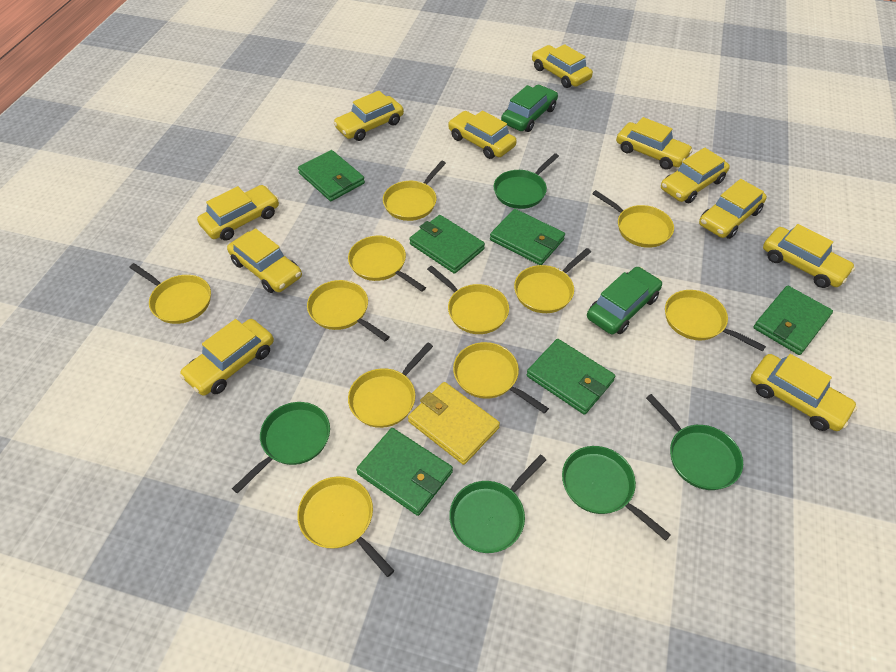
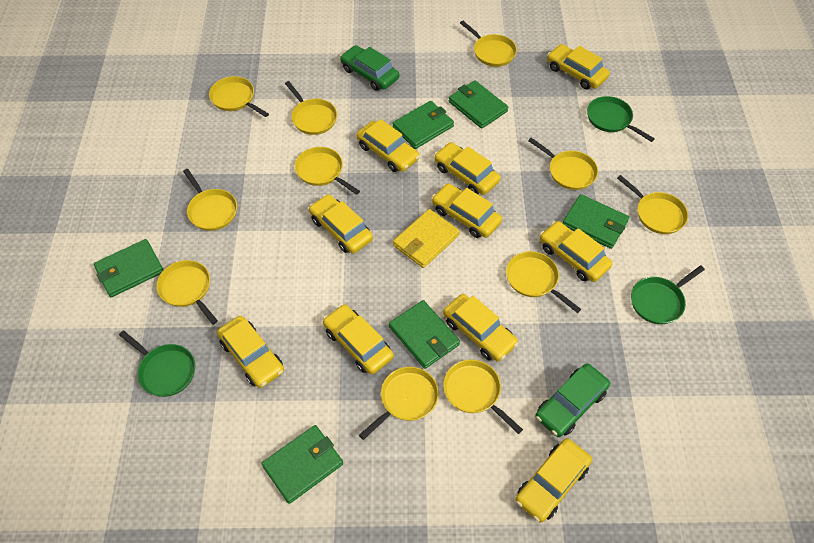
green pan: 5 -> 3
yellow car: 11 -> 10

